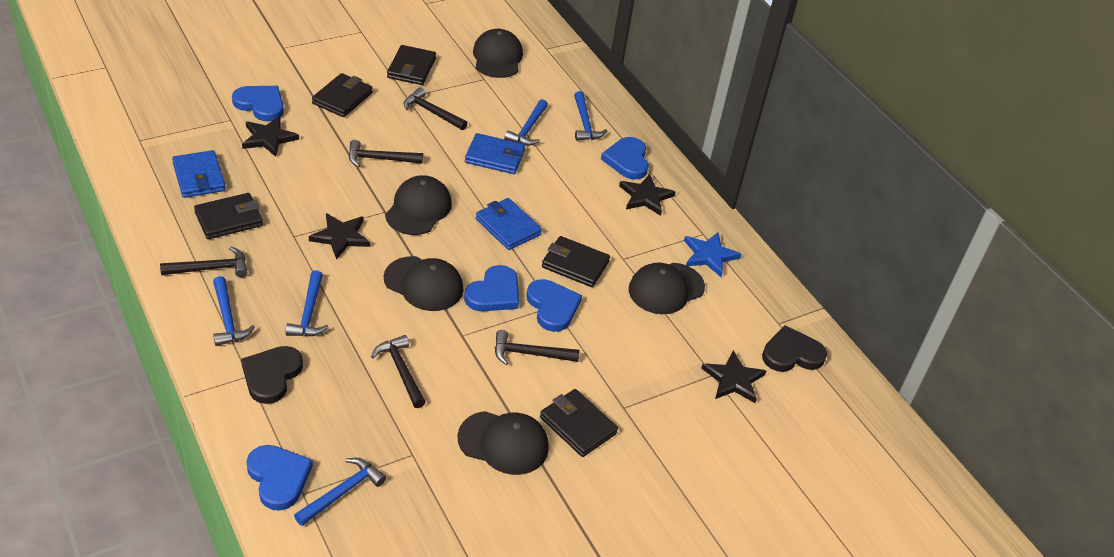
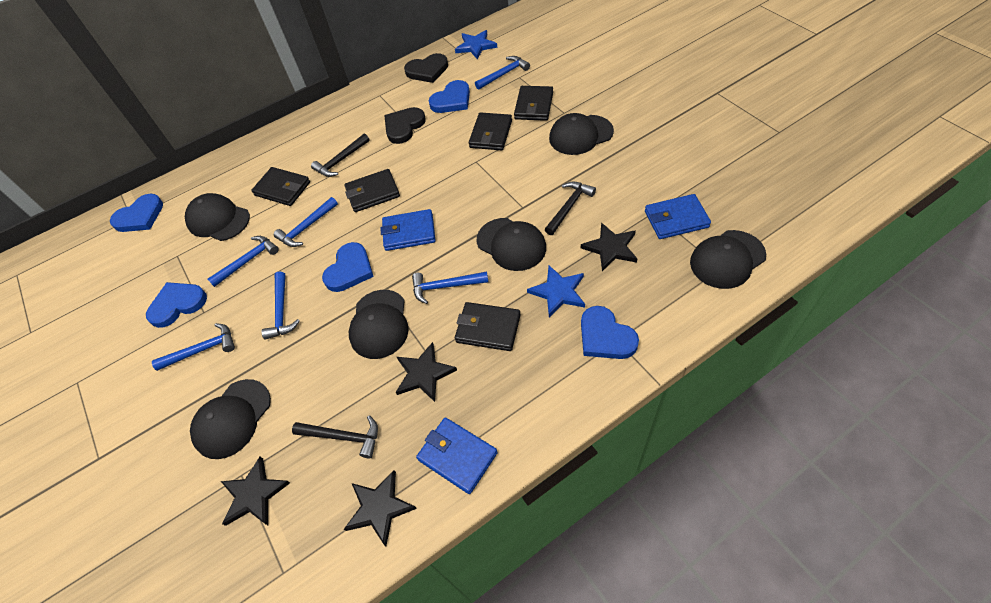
black cap: 5 -> 6
black hammer: 5 -> 3
blue hammer: 5 -> 6
blue star: 1 -> 2

